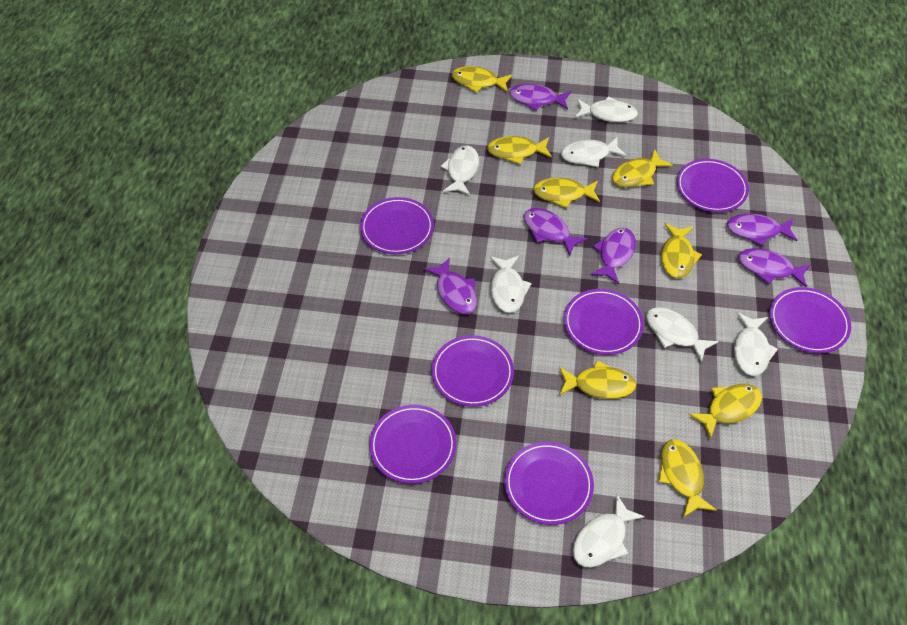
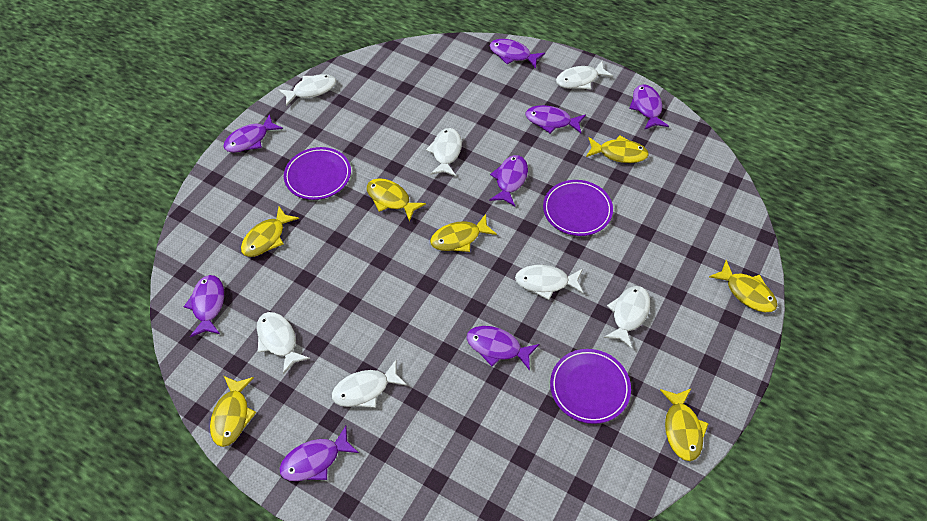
purple fish: 6 -> 8
purple plate: 7 -> 3
yellow fish: 8 -> 7

